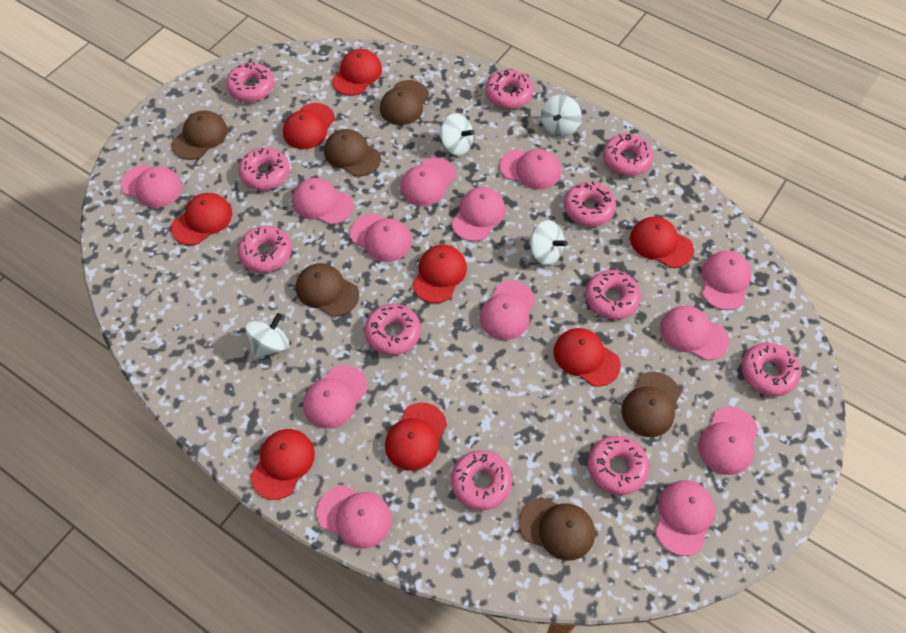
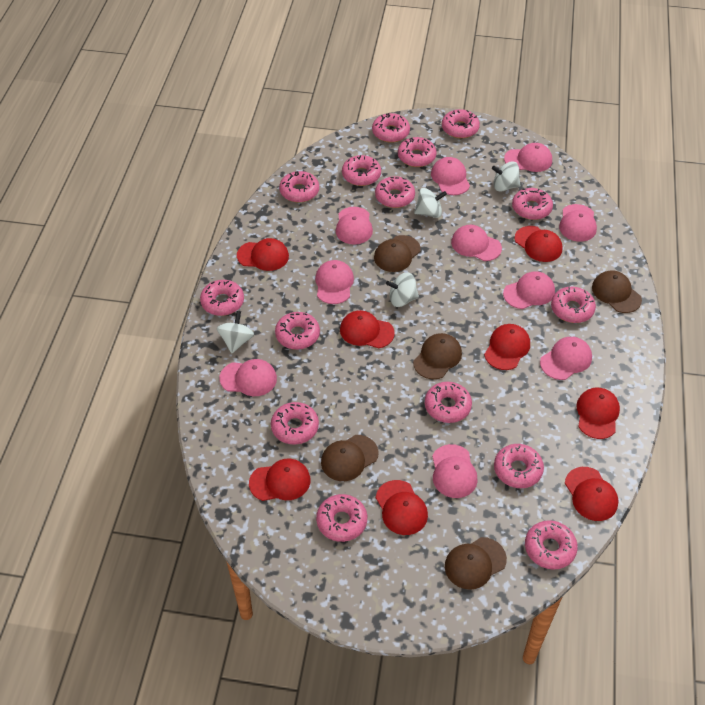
brown cap: 6 -> 5
pink cap: 13 -> 10
pink donut: 11 -> 15

